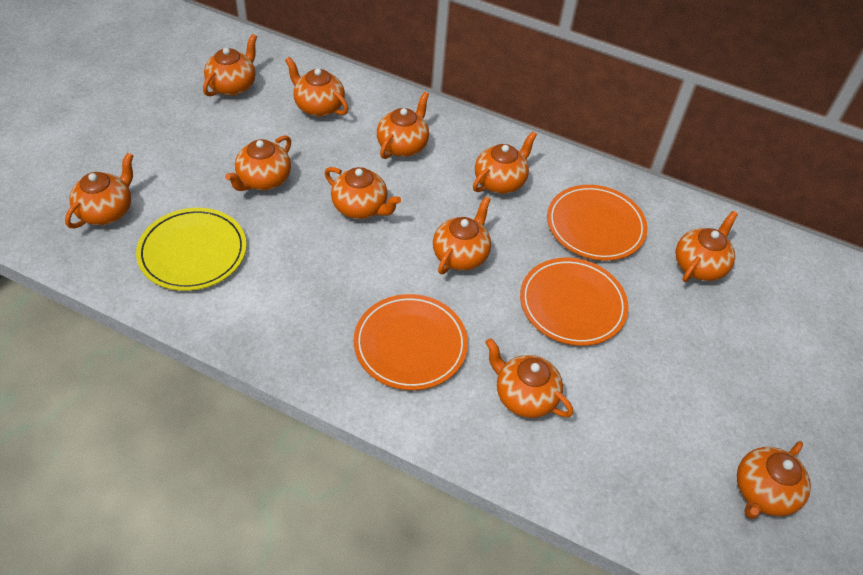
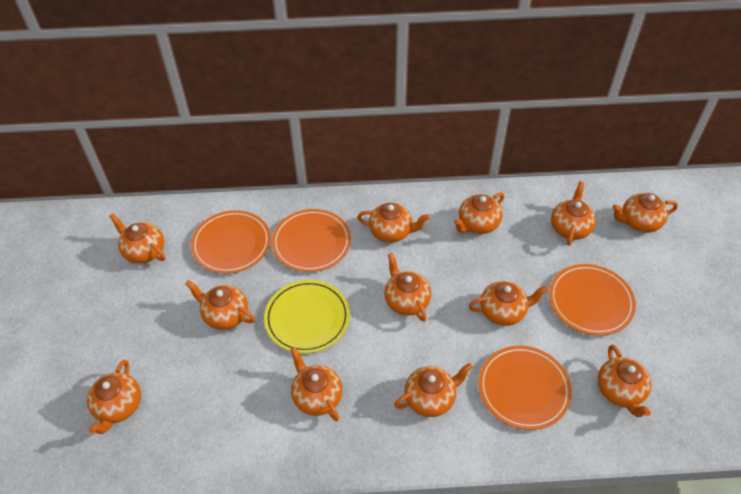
orange plate: 3 -> 4
orange teapot: 11 -> 12

